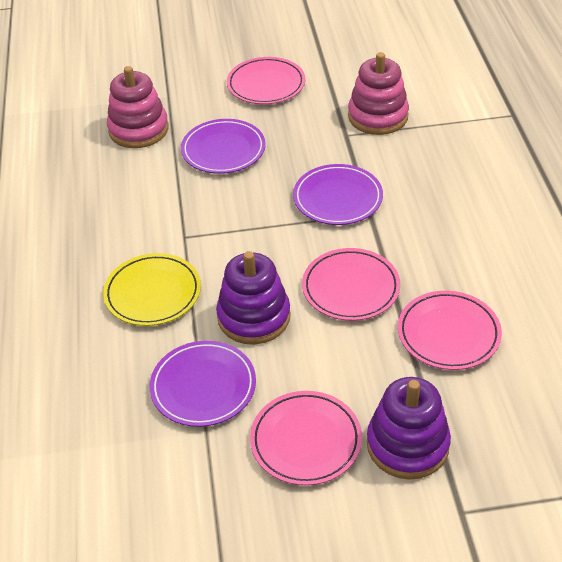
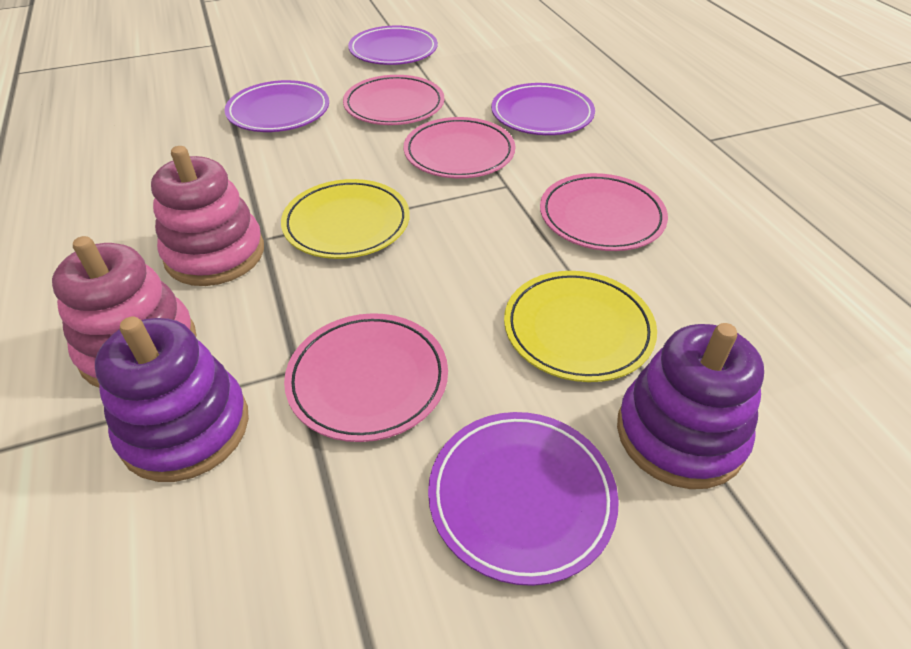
purple plate: 3 -> 4
yellow plate: 1 -> 2

